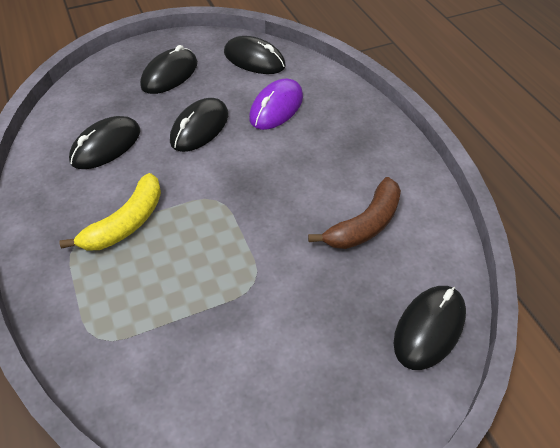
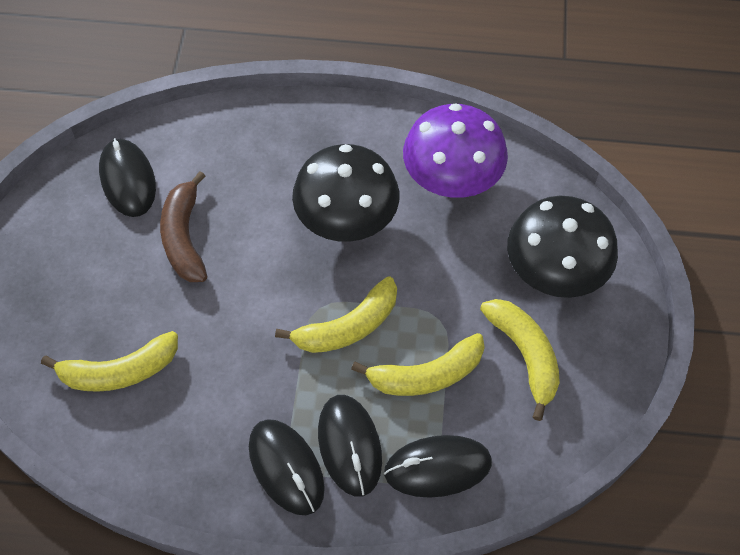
black mouse: 5 -> 4
black mushroom: 0 -> 2
purple mouse: 1 -> 0
purple mushroom: 0 -> 1
yellow banana: 1 -> 4

